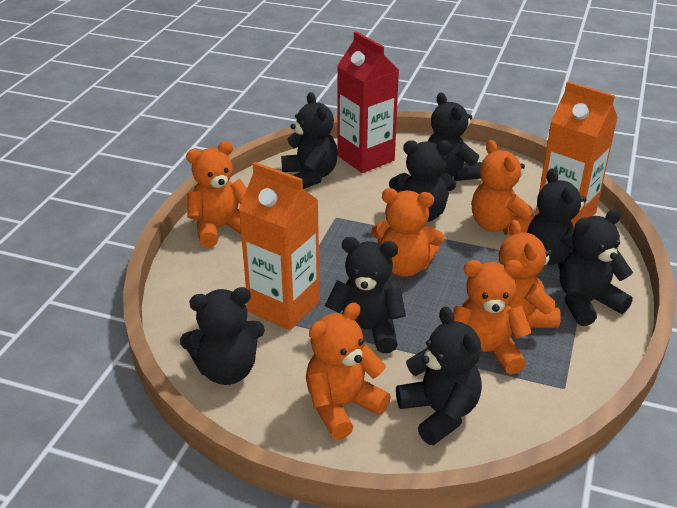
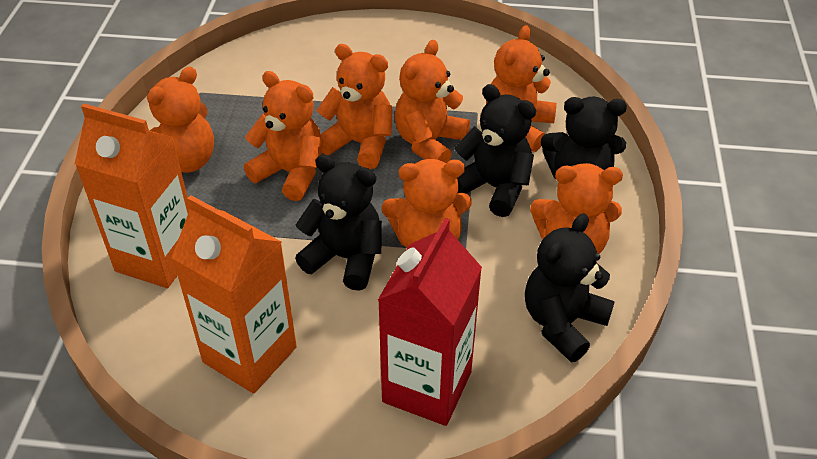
black teddy bear: 8 -> 4
orange teddy bear: 6 -> 7

